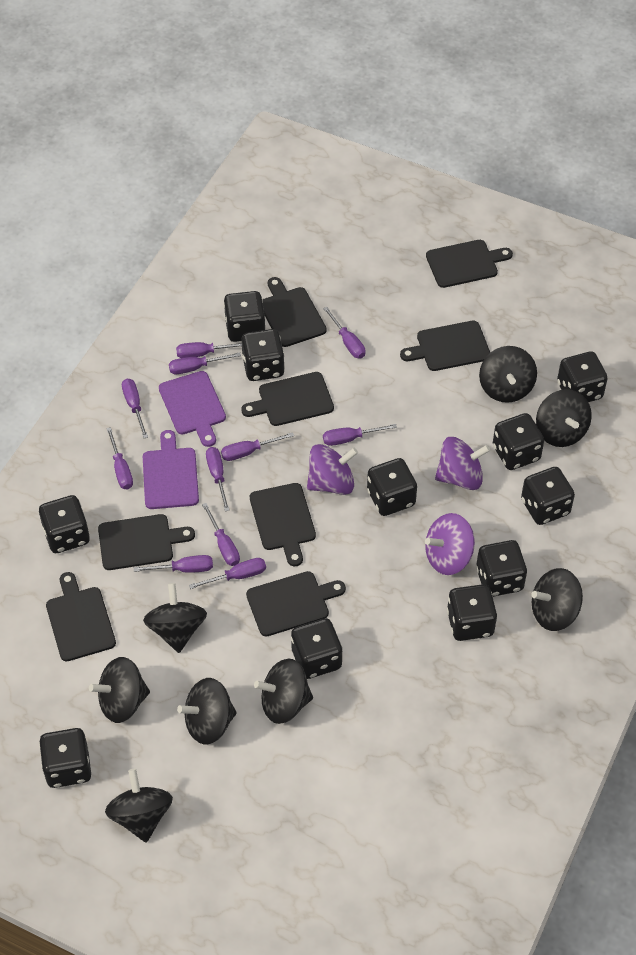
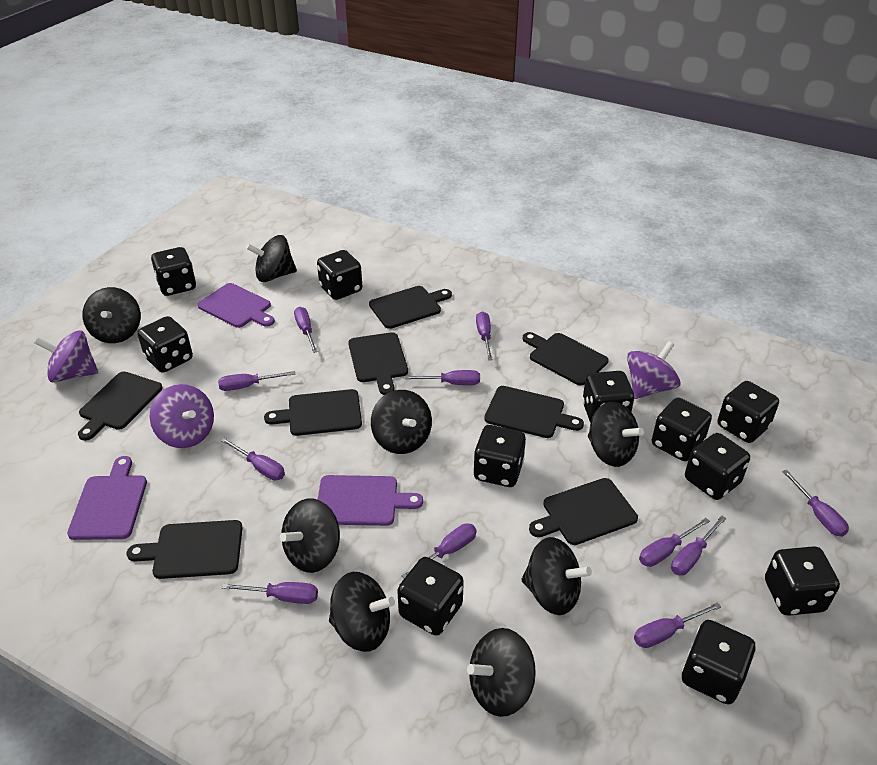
purple cutting board: 2 -> 3

